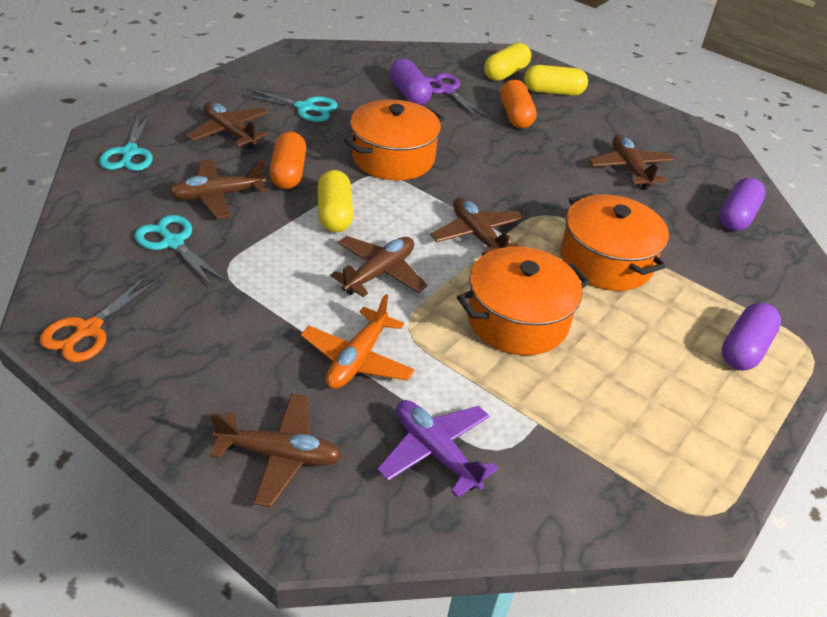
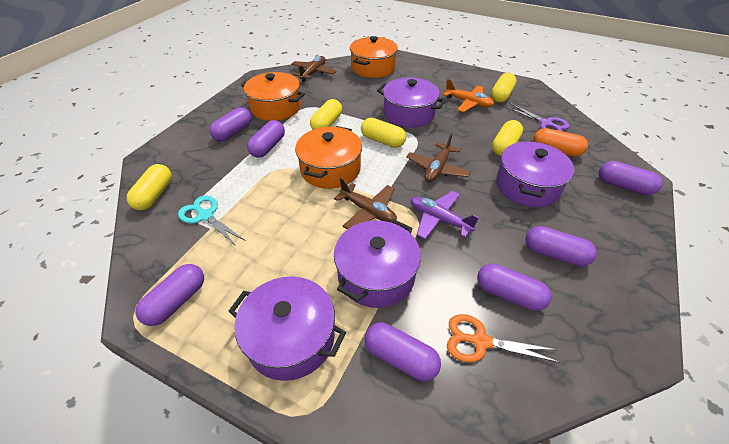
brown plane: 6 -> 3
orange capsule: 2 -> 1
purple capsule: 3 -> 7
purple pot: 0 -> 4
turquoise scissors: 3 -> 1
yellow capsule: 3 -> 5

